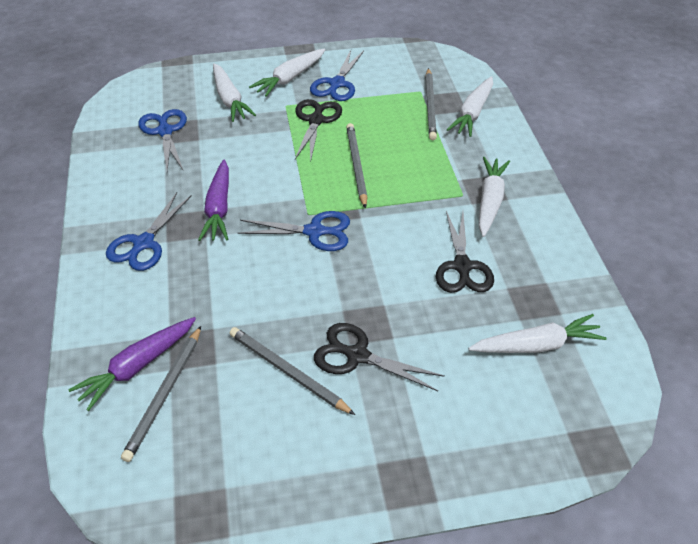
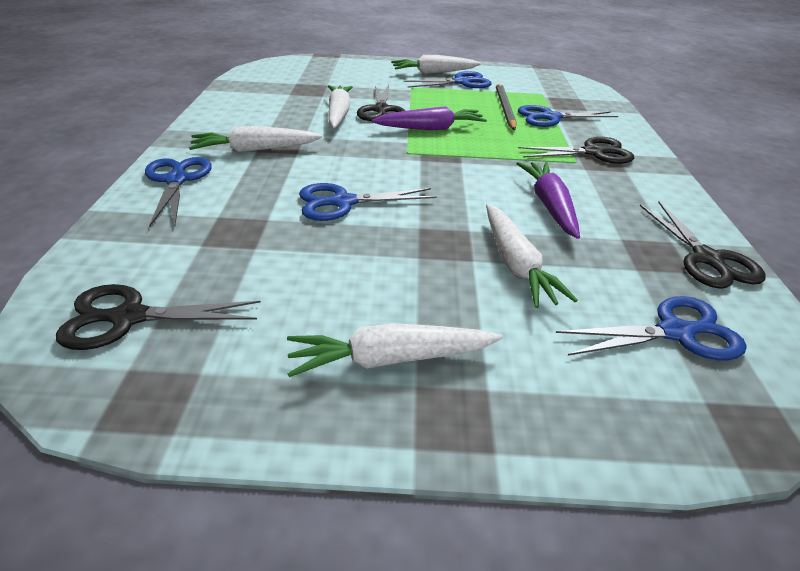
black scissors: 3 -> 4
blue scissors: 4 -> 5
grey pencil: 4 -> 1

